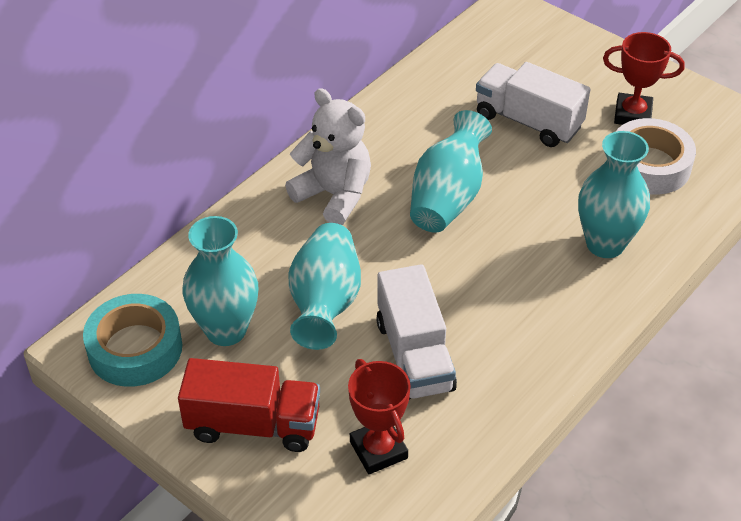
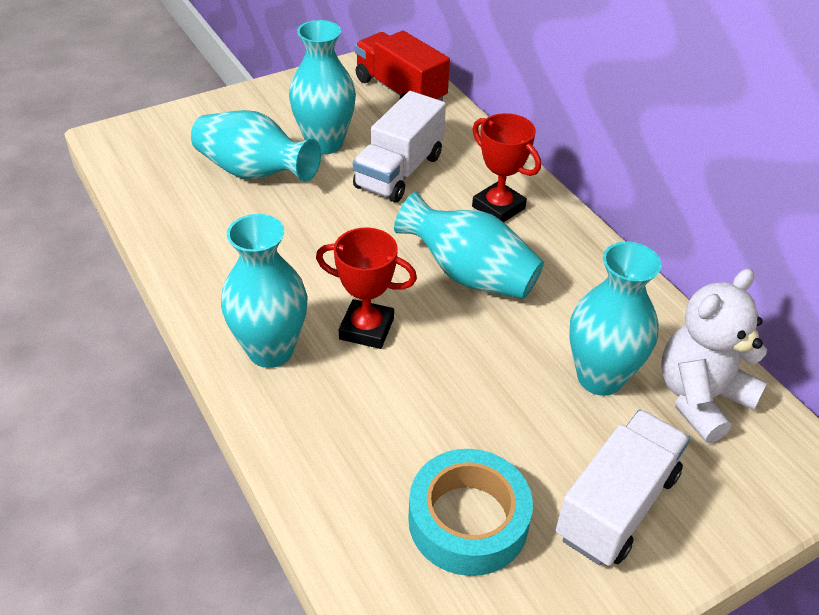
turquoise vase: 4 -> 5
white tape: 1 -> 0

